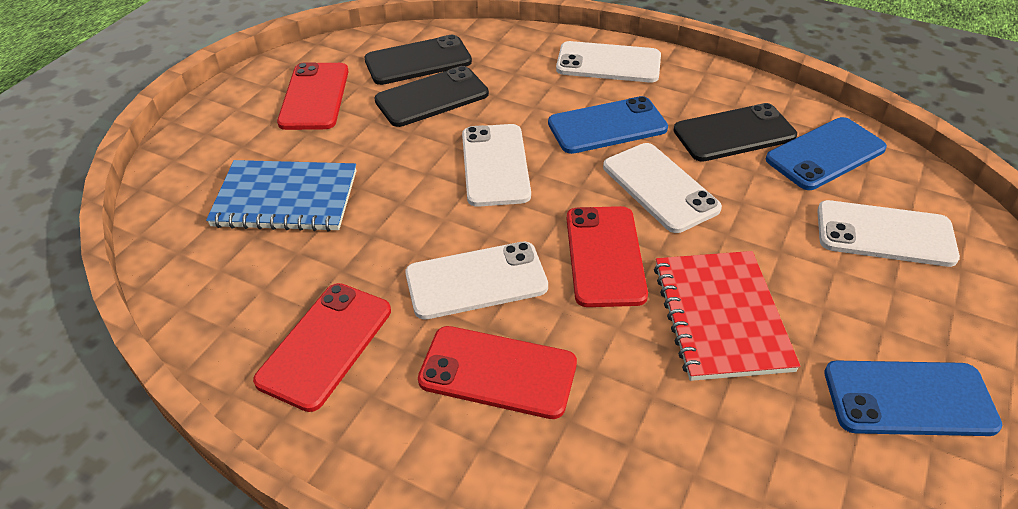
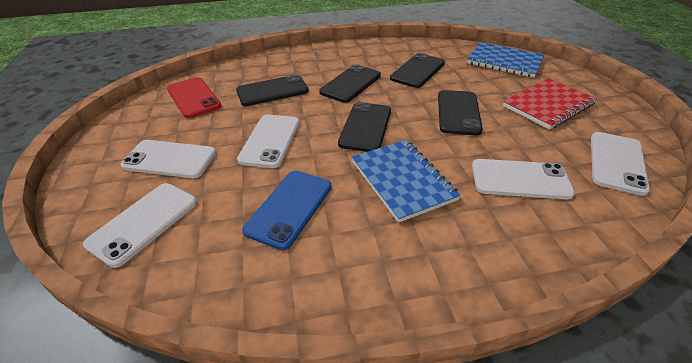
black phone: 3 -> 5
blue notebook: 1 -> 2
blue phone: 3 -> 1
red phone: 4 -> 1

